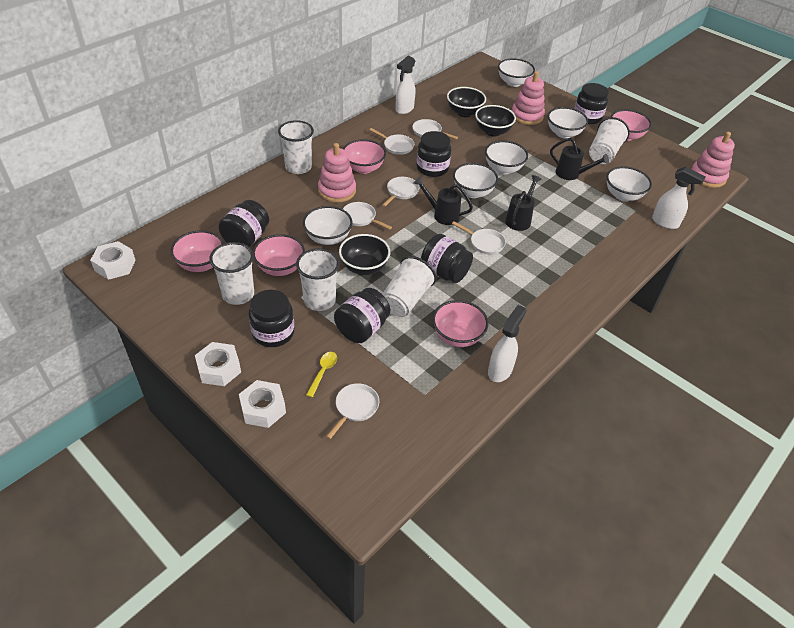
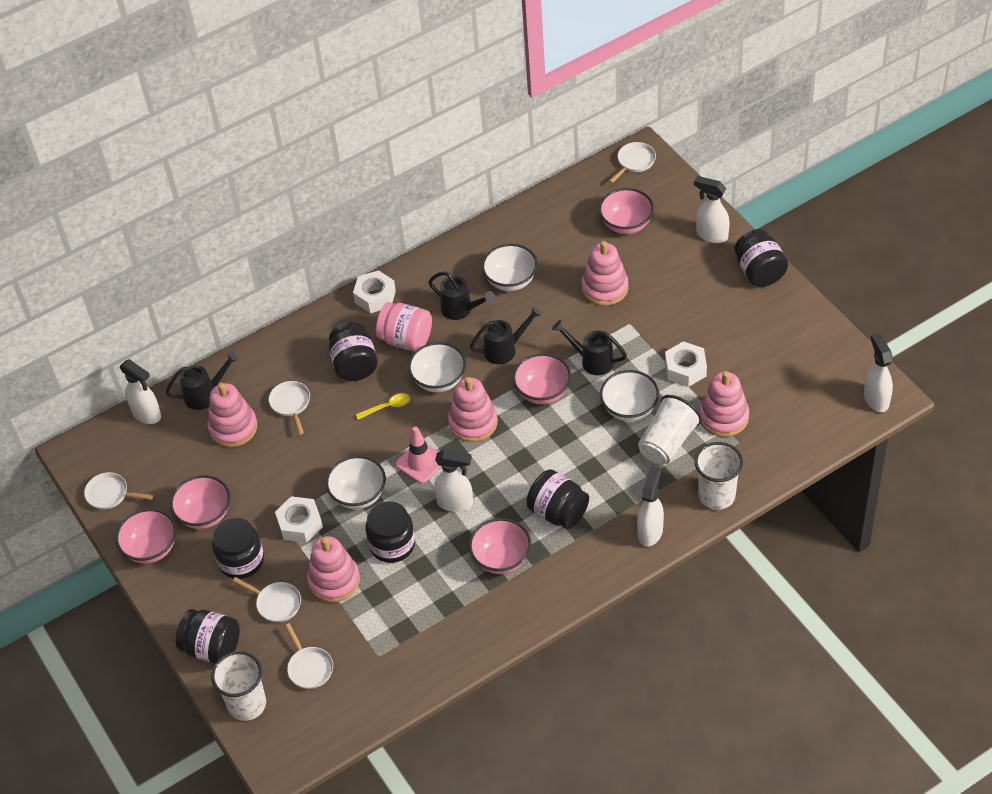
black bowl: 3 -> 0
black watering can: 3 -> 4
pink jar: 0 -> 1
pink stacking toy: 3 -> 5
pink traffic cone: 0 -> 1
white bowl: 6 -> 4
white cup: 5 -> 3
white pan: 6 -> 5
white spray bottle: 3 -> 5

